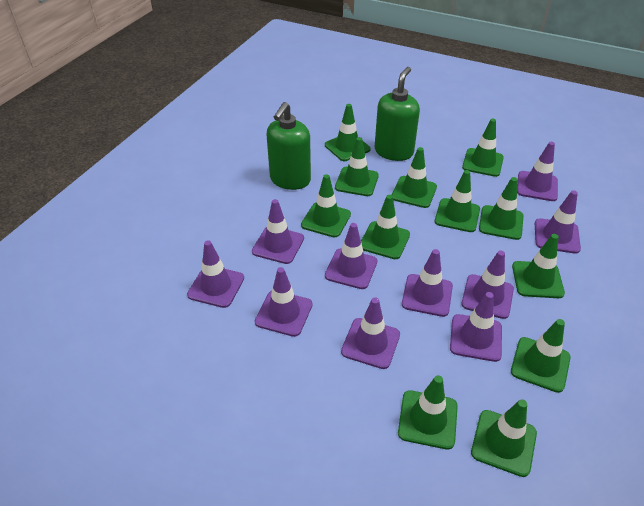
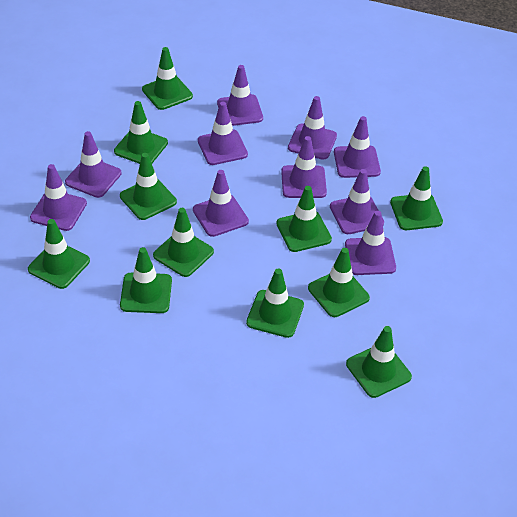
green soap dispenser: 2 -> 0
green traffic cone: 12 -> 11

